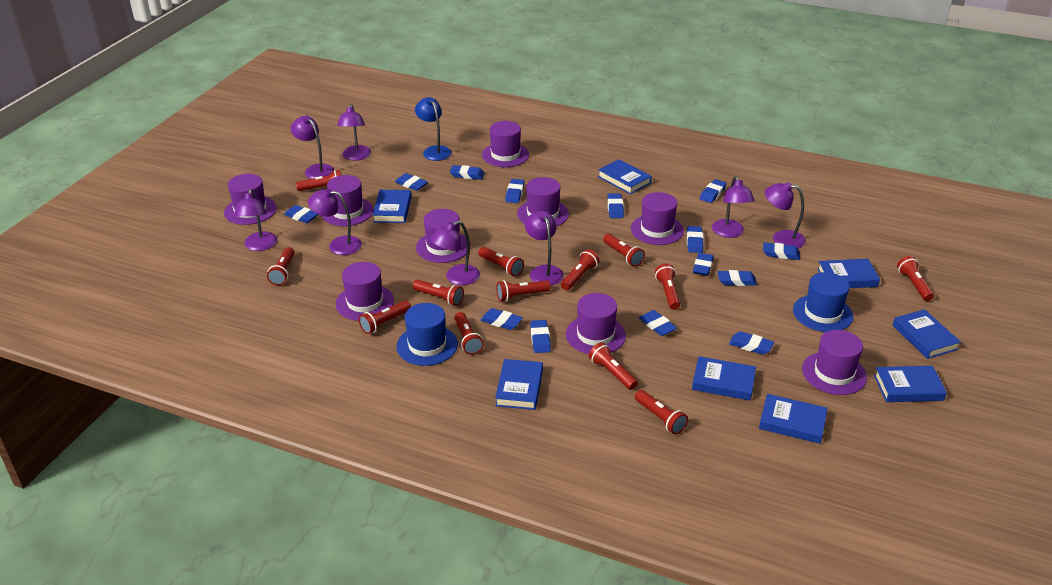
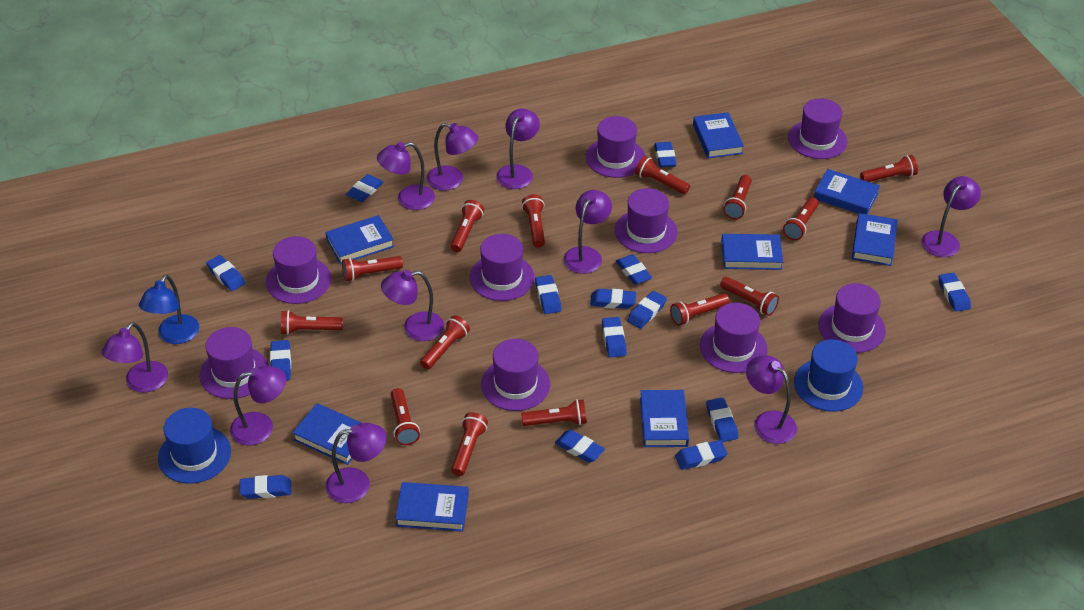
purple lamp: 8 -> 10
red flashlight: 13 -> 14

